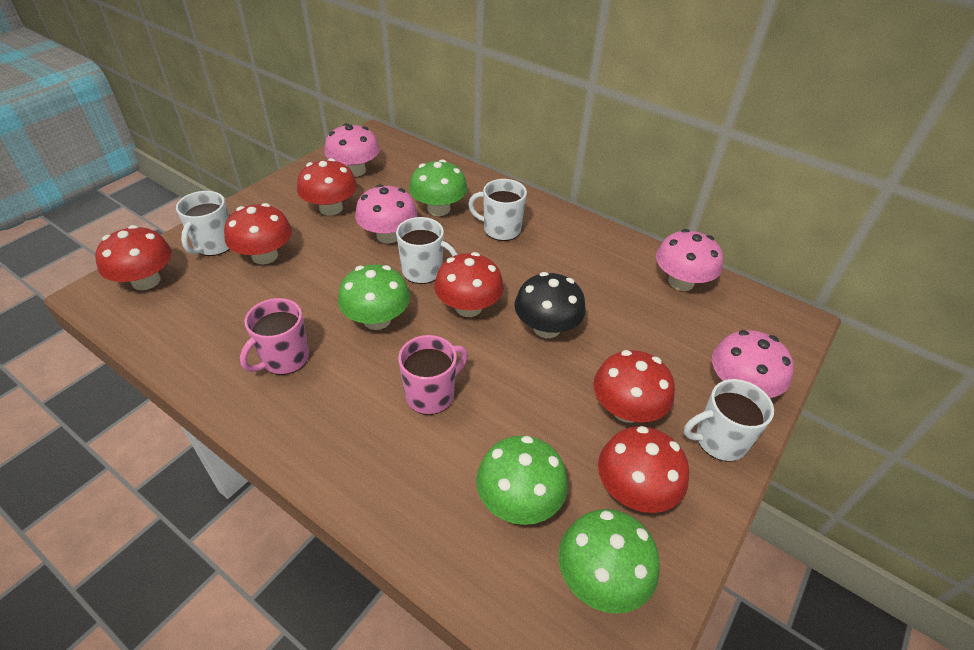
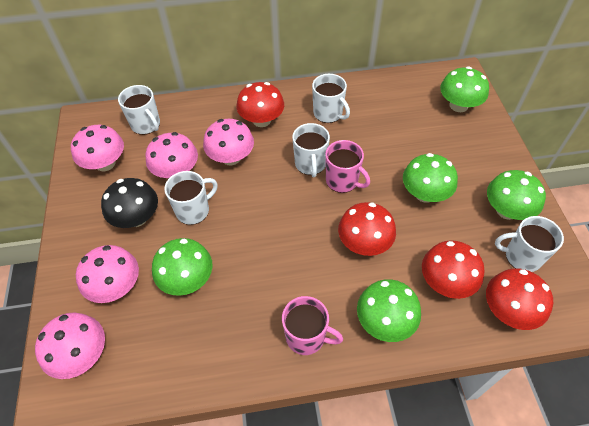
green mushroom: 4 -> 5
pink mushroom: 4 -> 5
red mushroom: 6 -> 4
white mug: 4 -> 5

